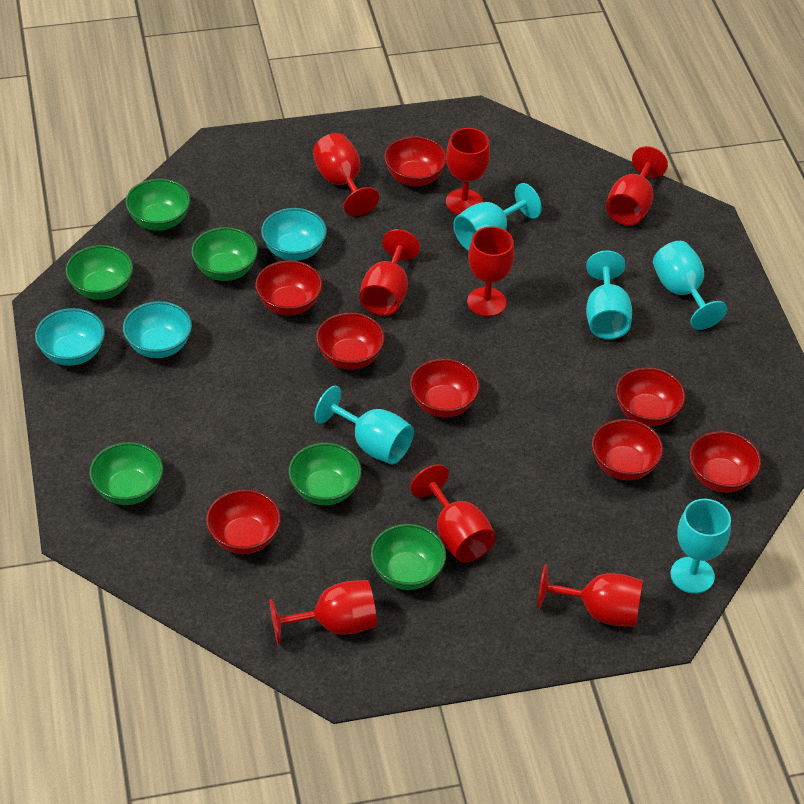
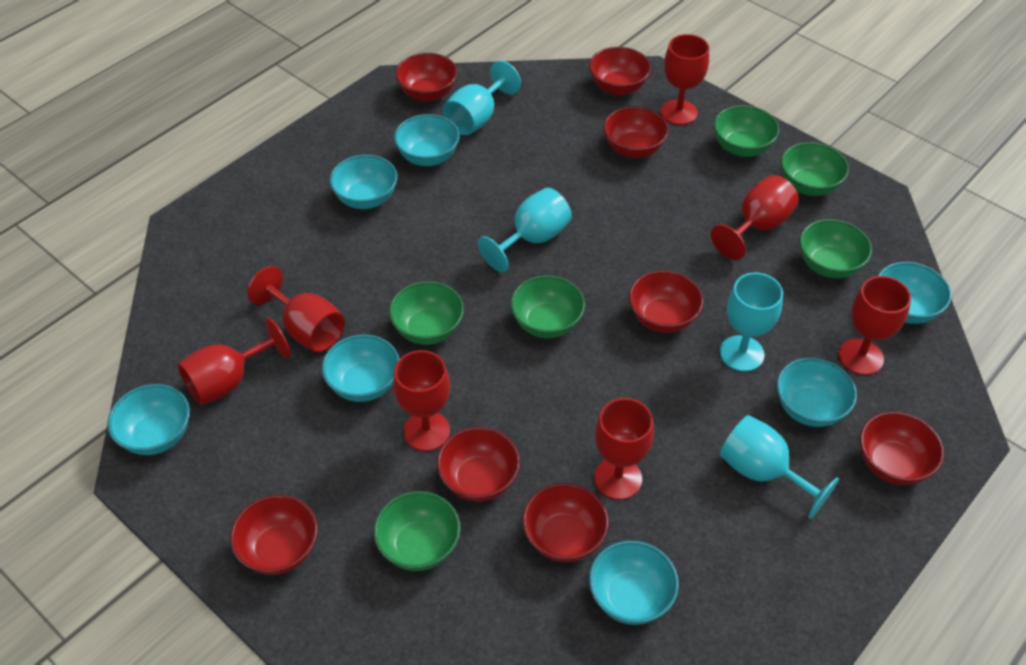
red goblet: 8 -> 7
turquoise bowl: 3 -> 7
turquoise goblet: 5 -> 4

